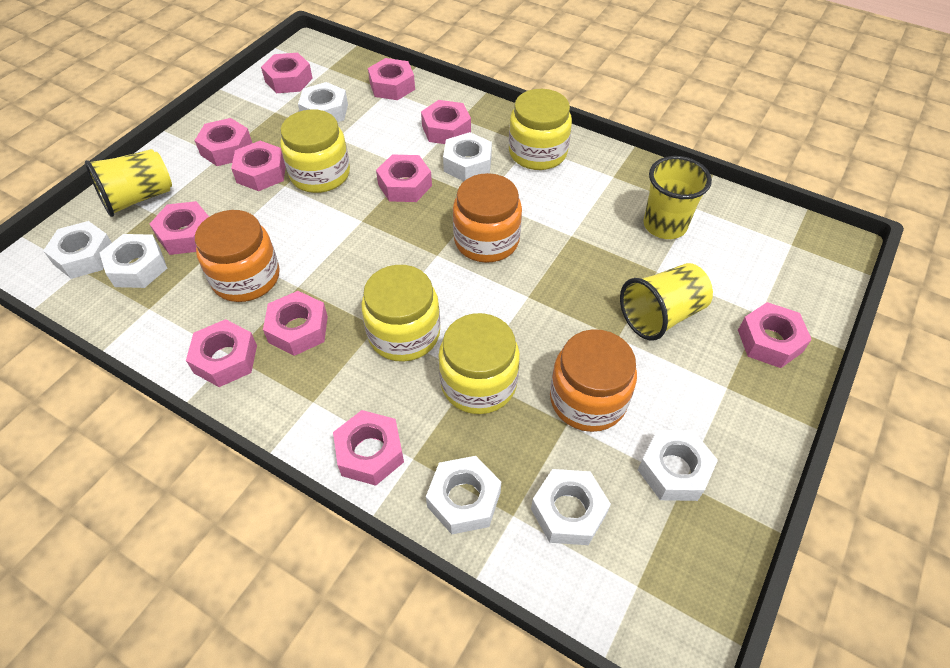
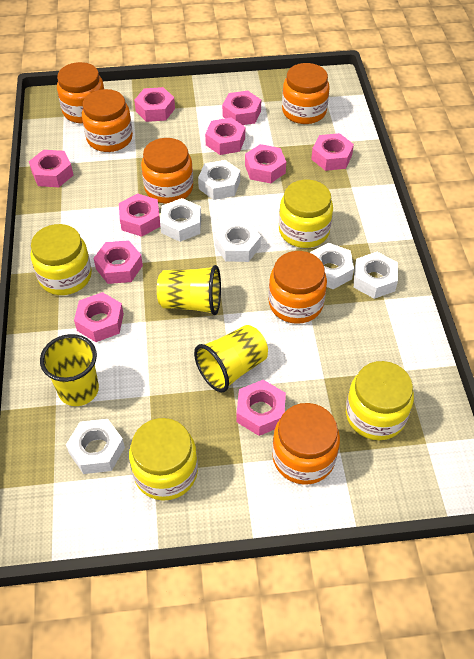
orange jar: 3 -> 6
pink nut: 11 -> 10
white nut: 7 -> 6

